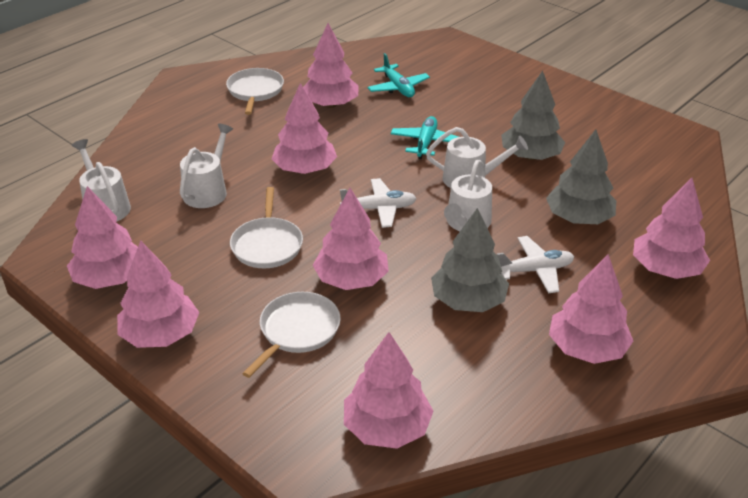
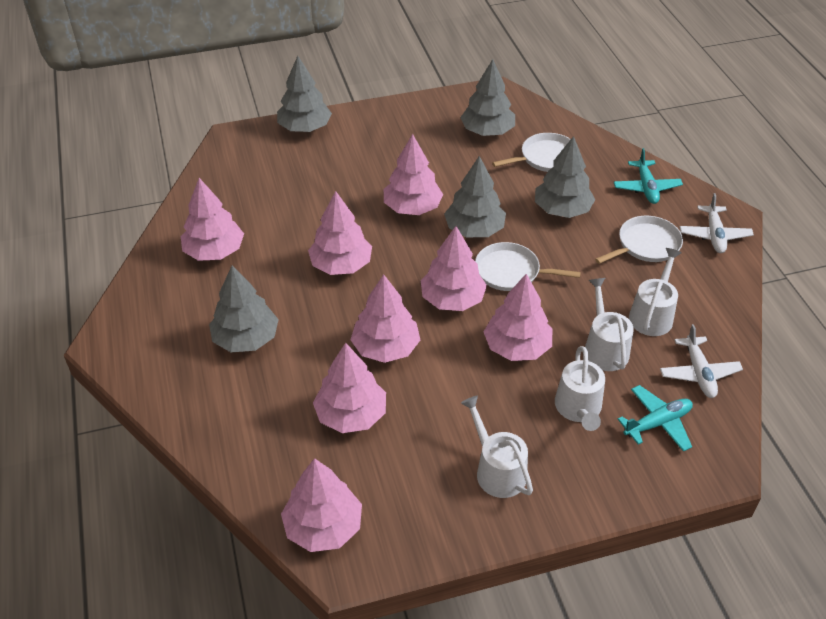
grey tree: 3 -> 5

